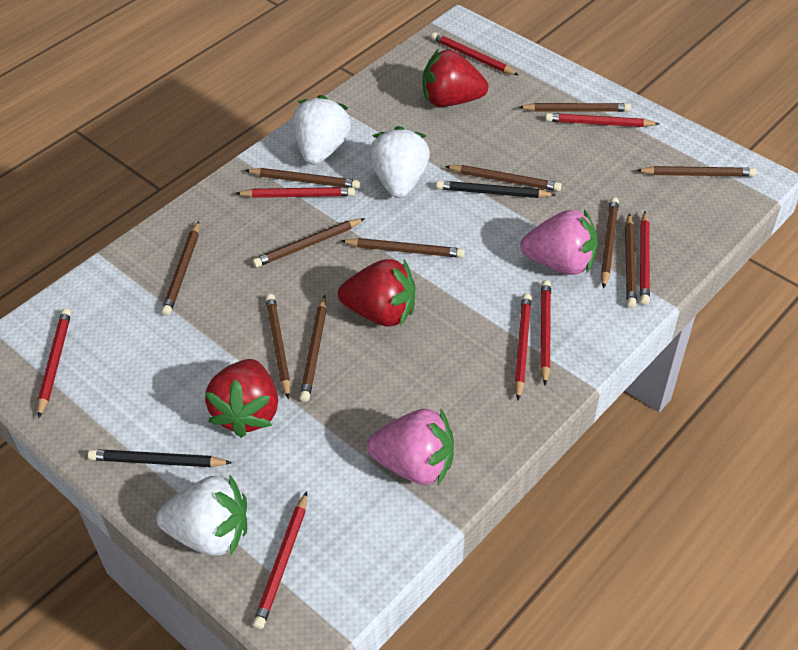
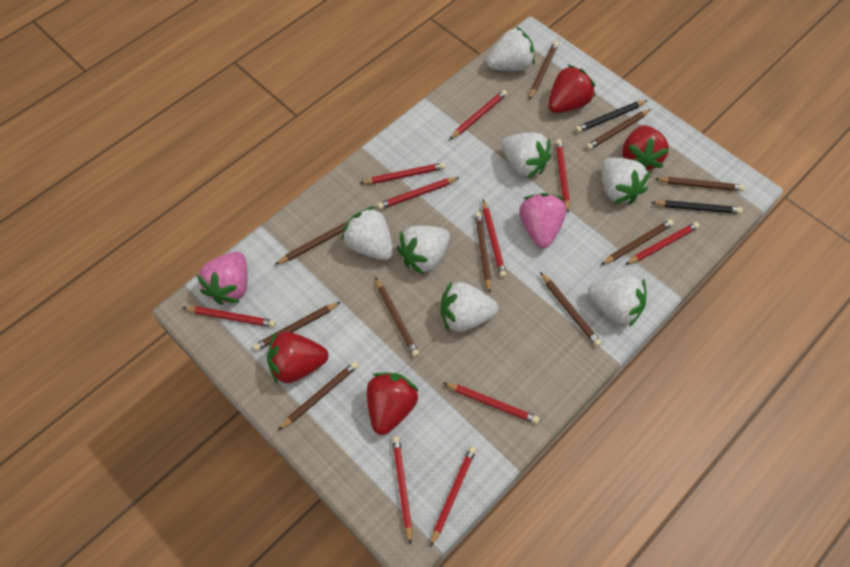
brown pencil: 11 -> 10
red pencil: 8 -> 10
red strawberry: 3 -> 4
white strawberry: 3 -> 7

